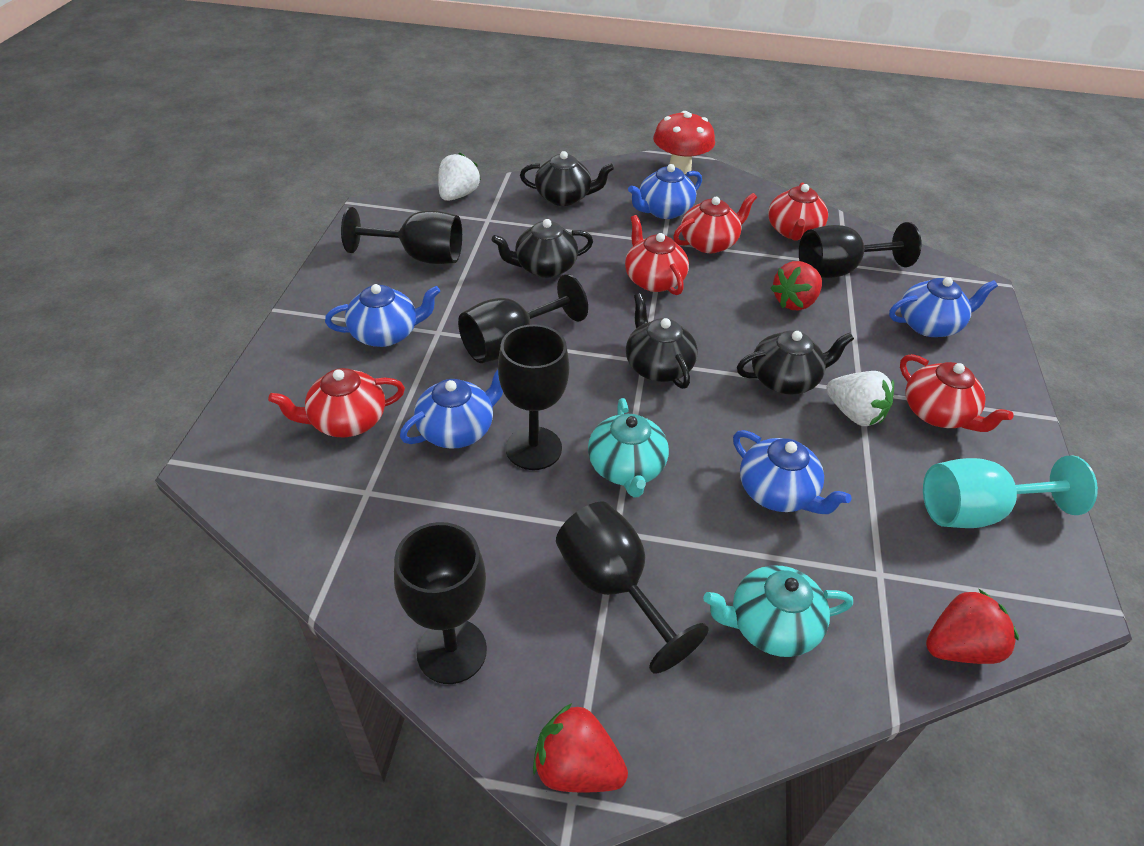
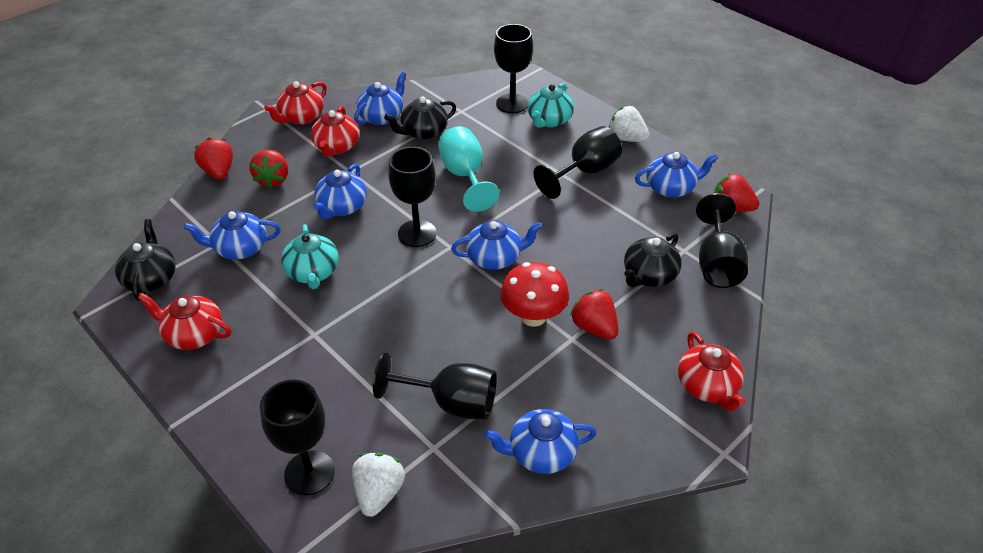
black teapot: 4 -> 3
blue teapot: 5 -> 6
red strawberry: 3 -> 4
red teapot: 5 -> 4

